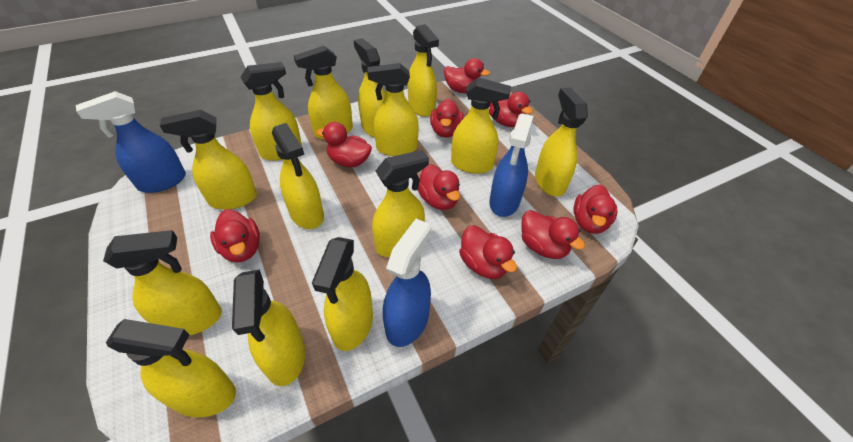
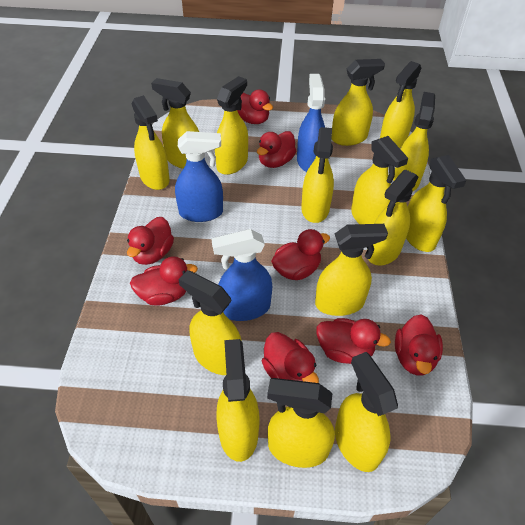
red duck: 9 -> 8
yellow spray bottle: 14 -> 15

